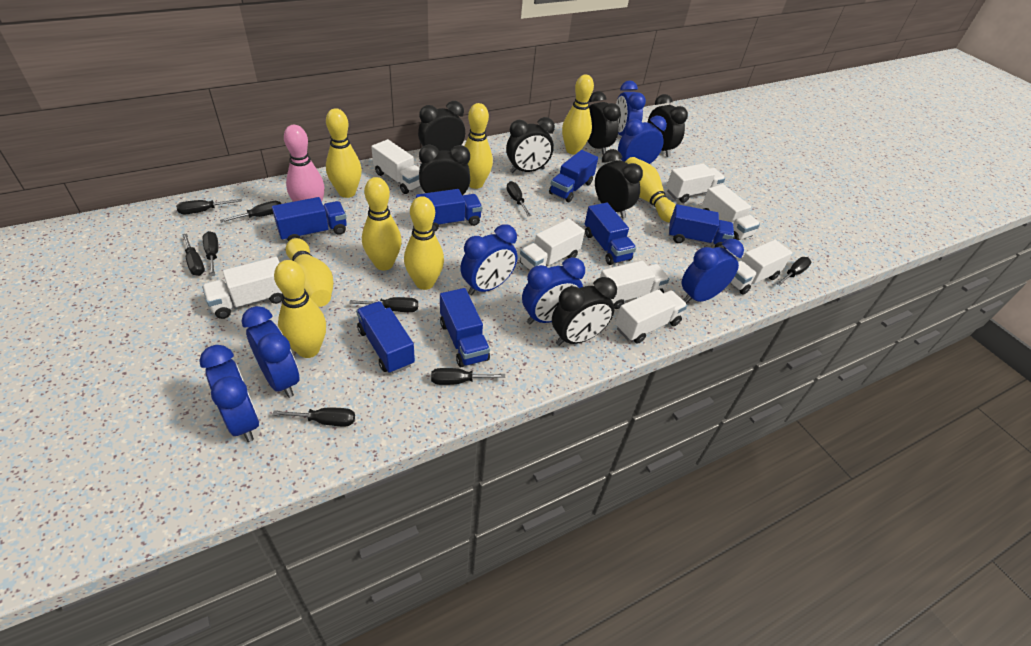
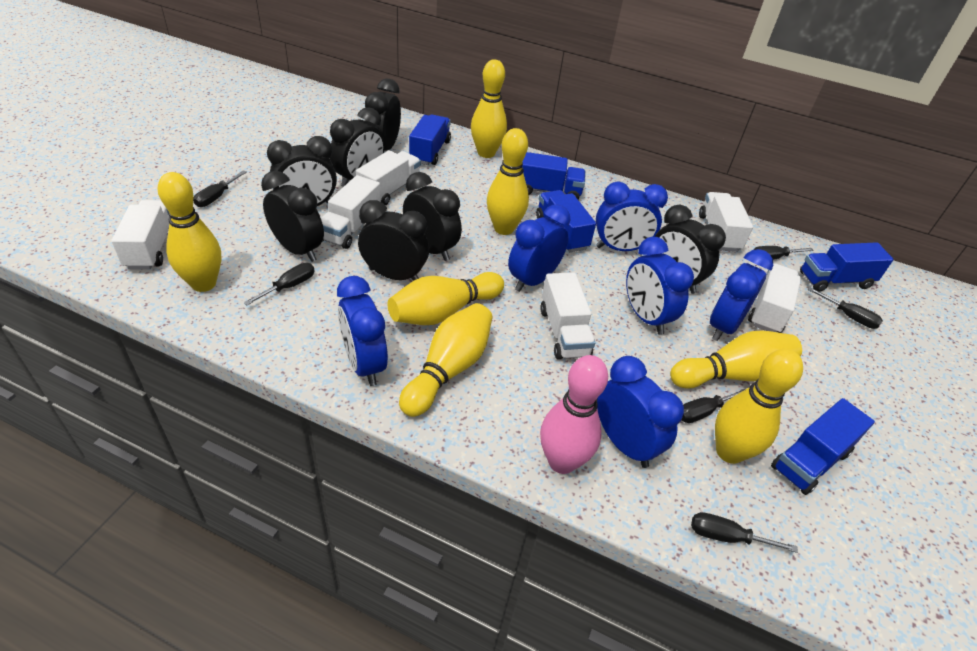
black screwdriver: 9 -> 6
blue clock: 7 -> 6
blue truck: 7 -> 5
white truck: 8 -> 6
yellow bowling pin: 8 -> 7

